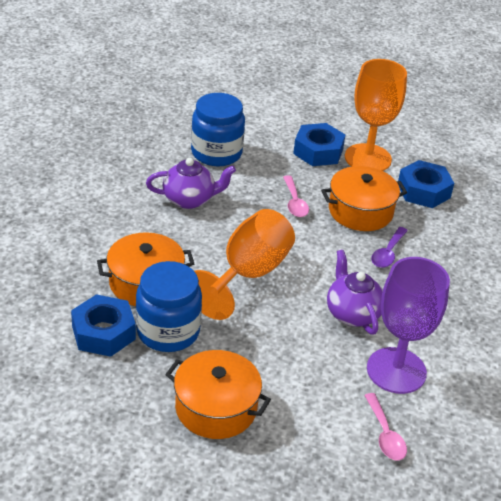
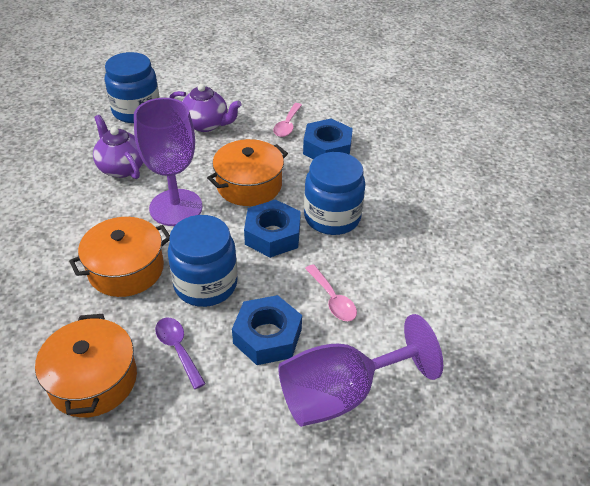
blue jar: 2 -> 3
orange goblet: 2 -> 0
purple goblet: 1 -> 2

